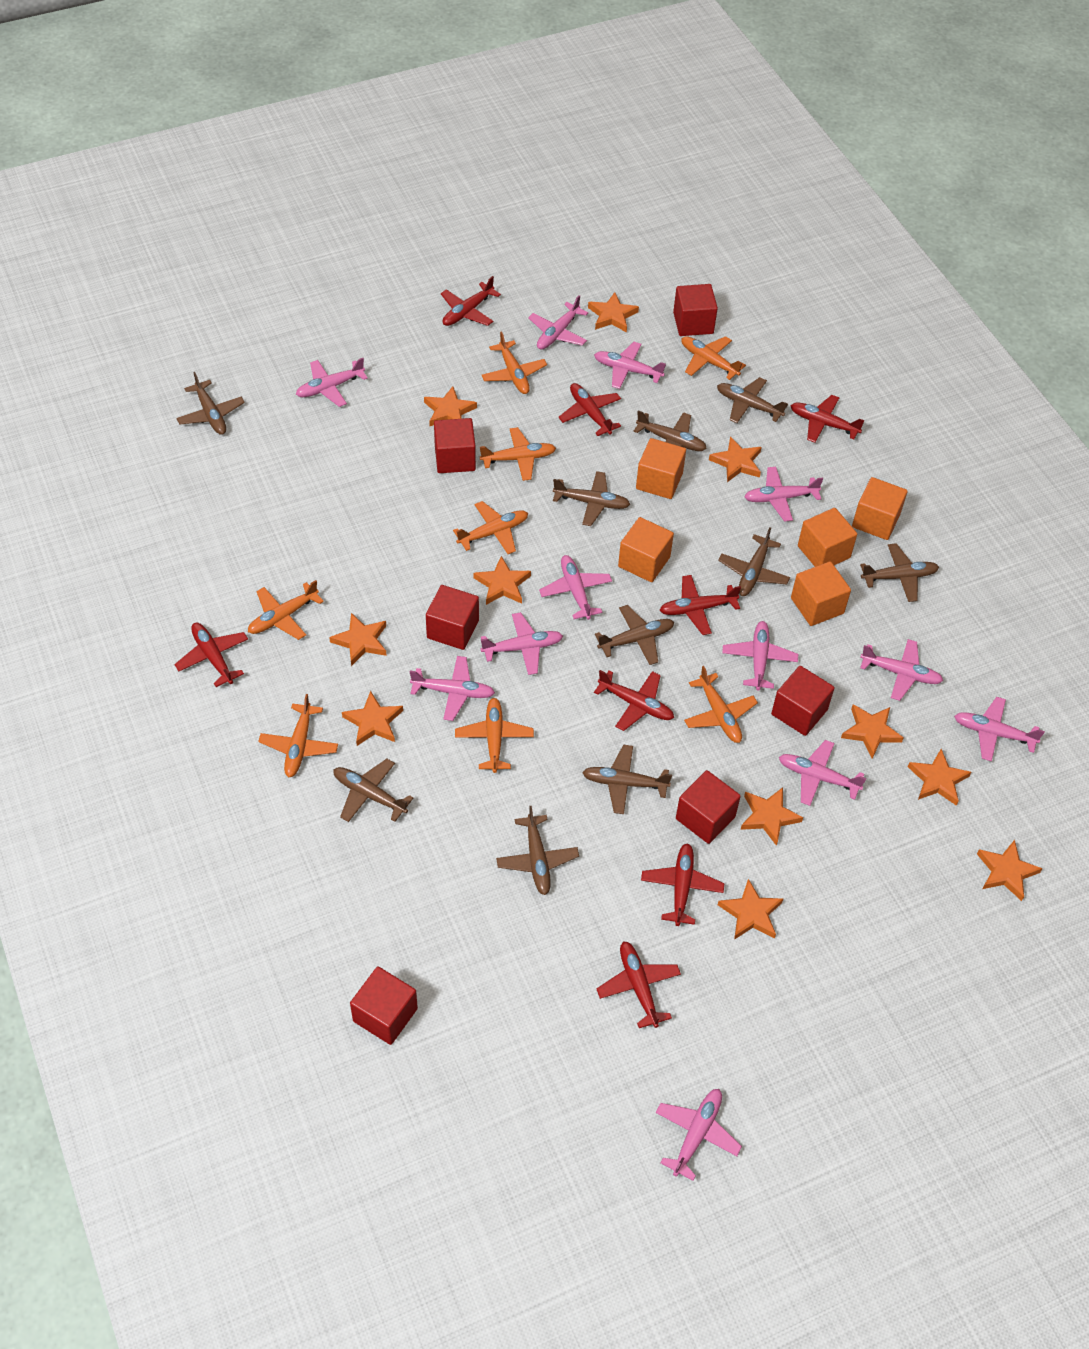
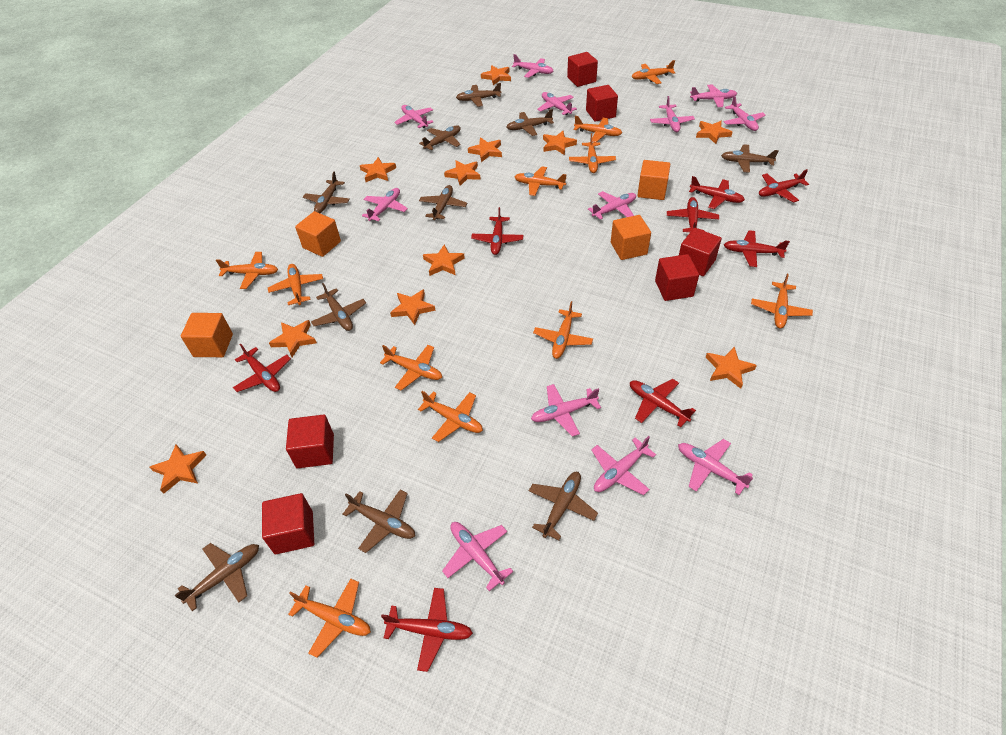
orange cube: 5 -> 4
orange plane: 8 -> 11

